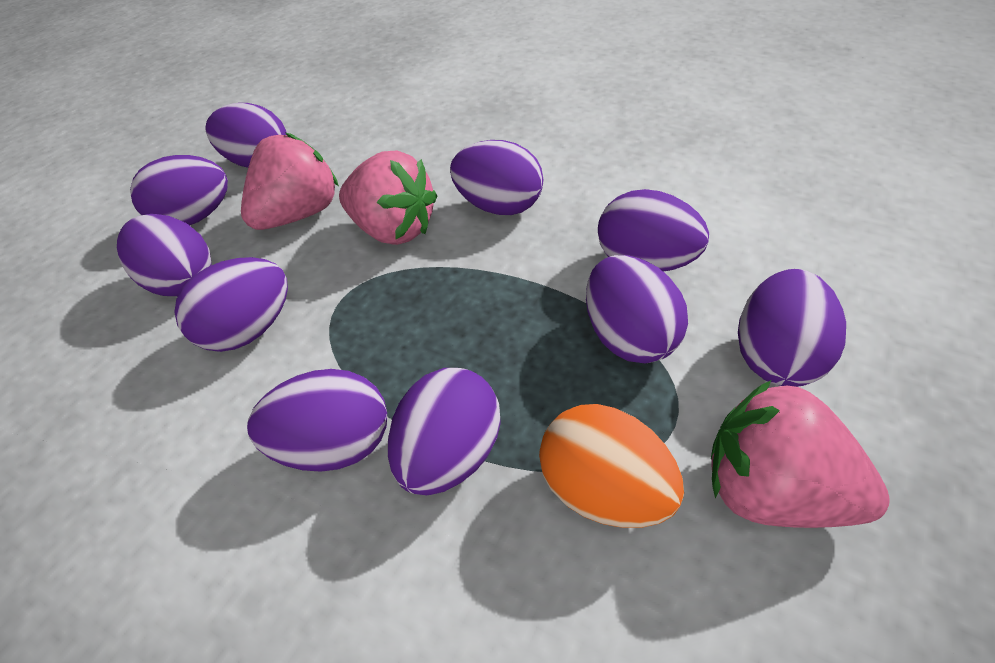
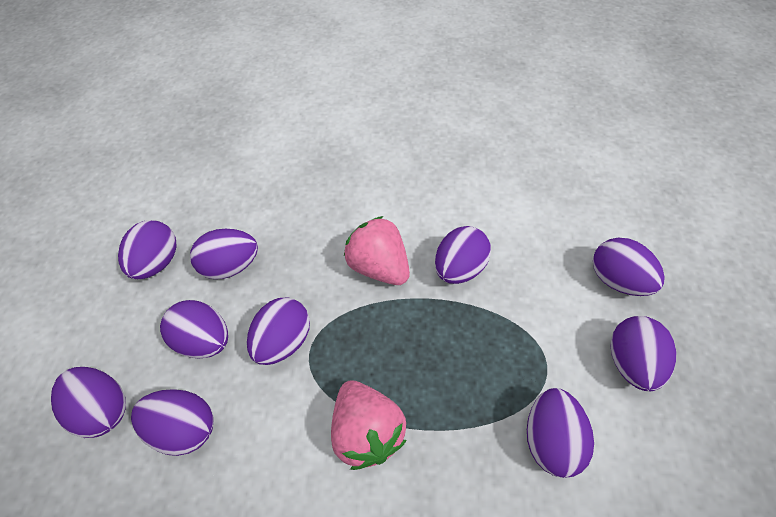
orange egg: 1 -> 0
pink strawberry: 3 -> 2

